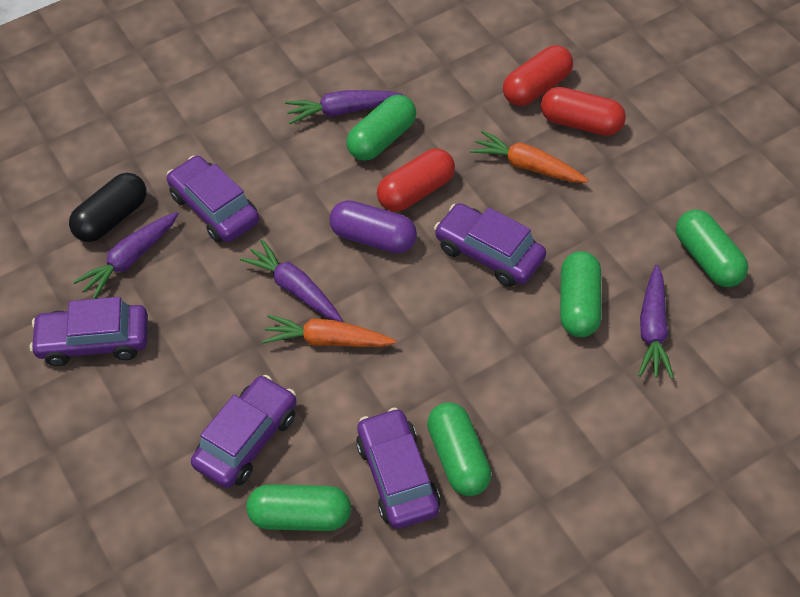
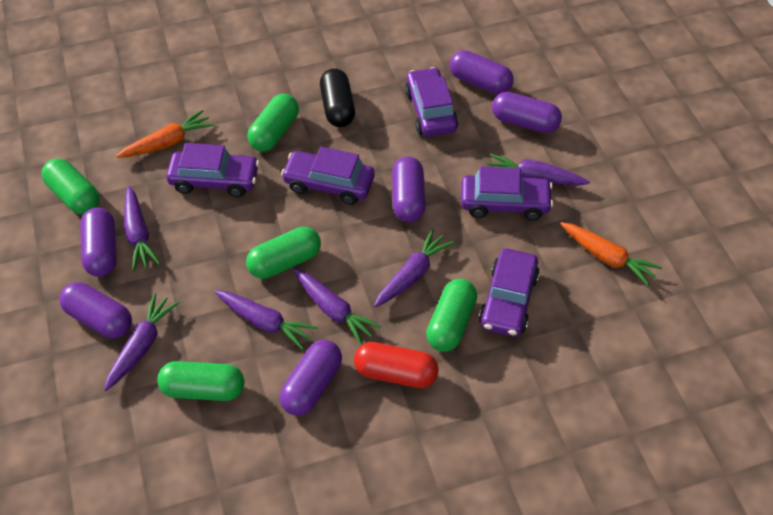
purple capsule: 1 -> 6
purple carrot: 4 -> 6
red capsule: 3 -> 1

